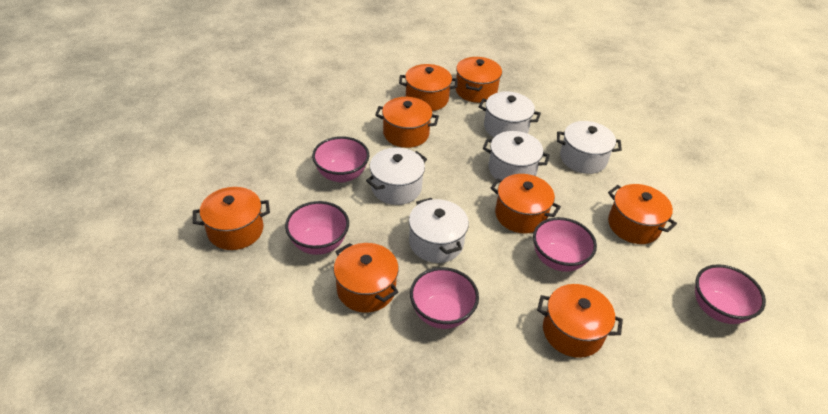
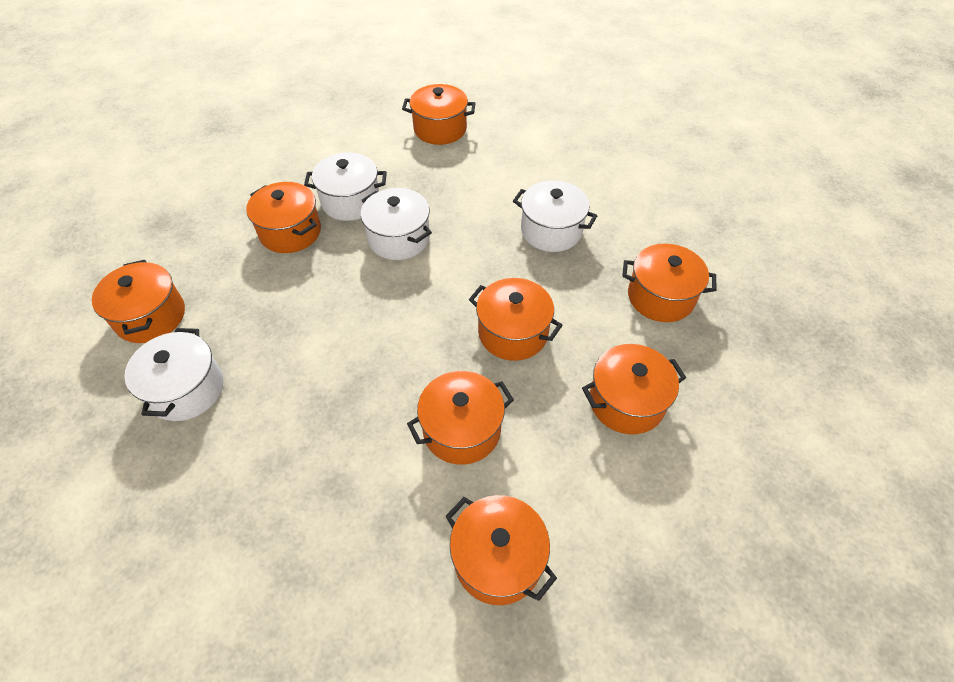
pink bowl: 5 -> 0
white pot: 5 -> 4

